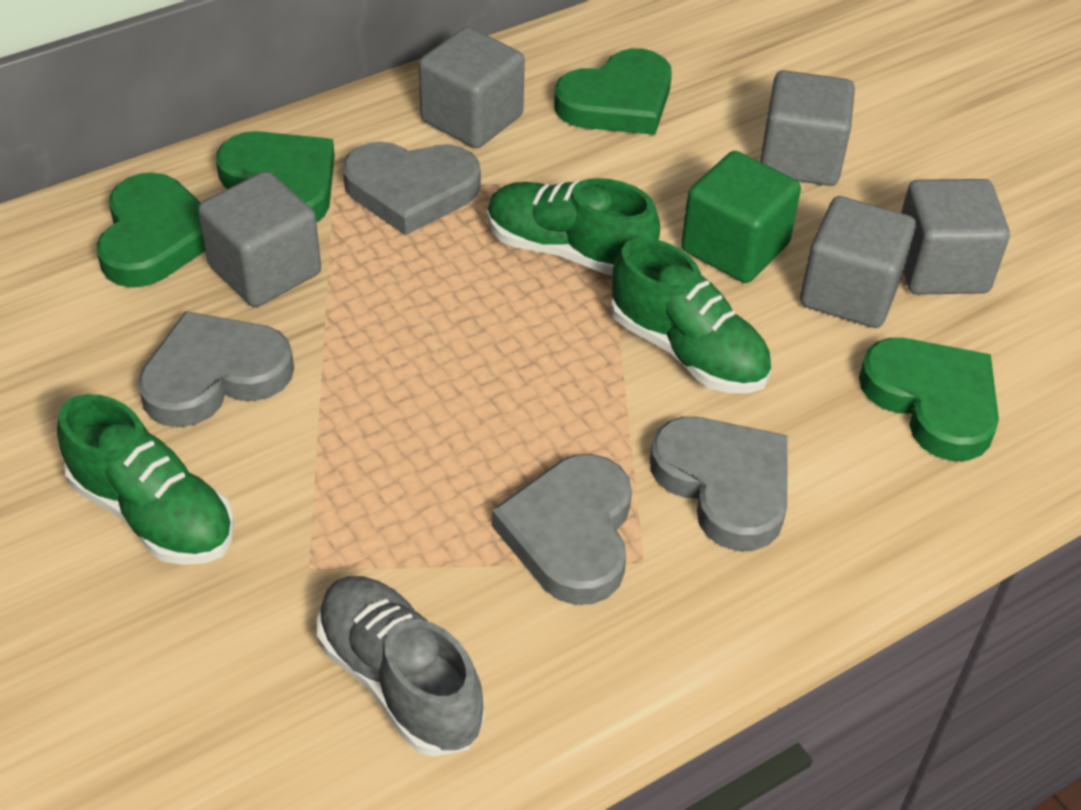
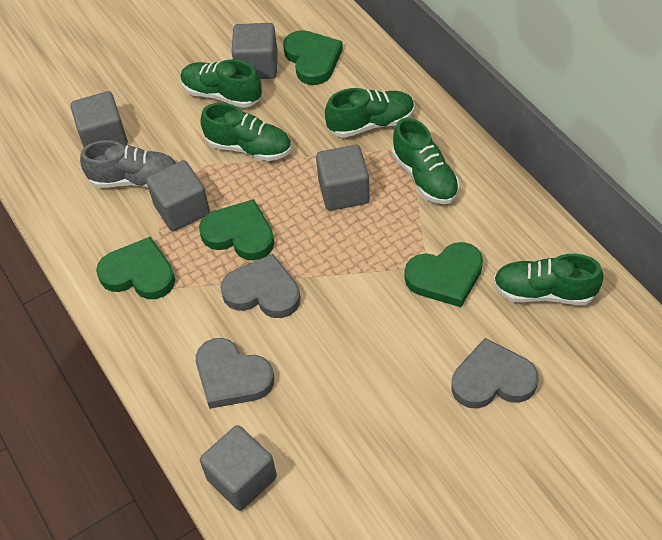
green cube: 1 -> 0
green shoe: 3 -> 5
grey heart: 4 -> 3

